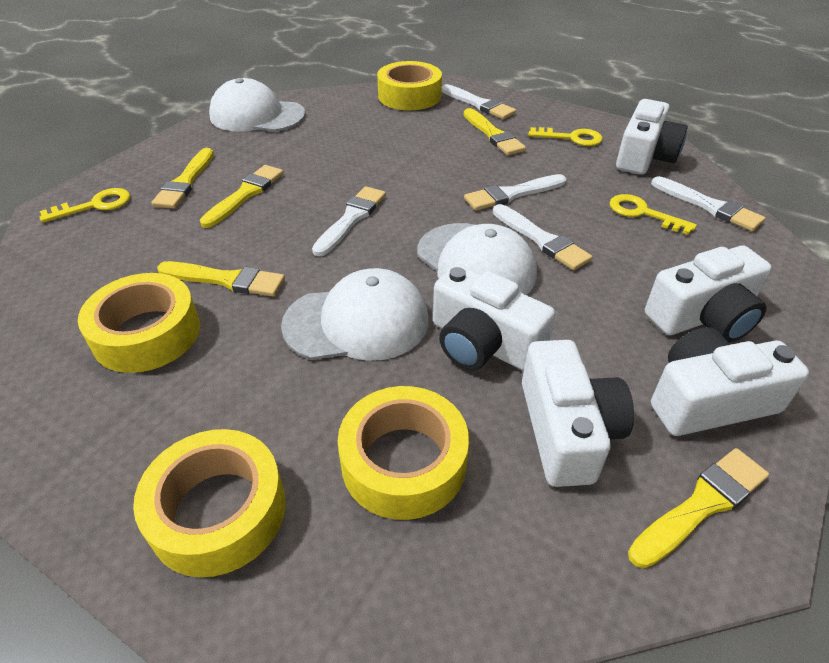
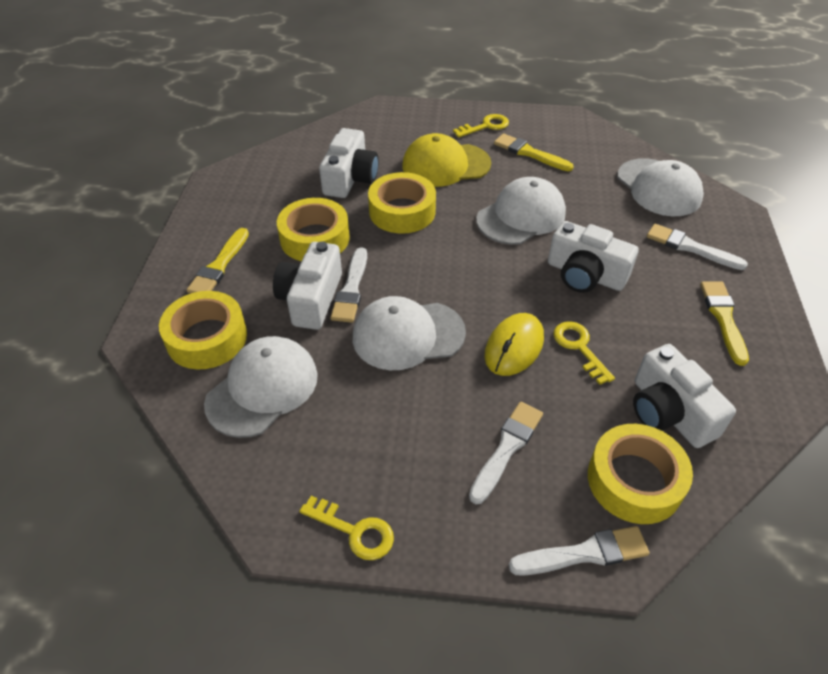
white brush: 5 -> 4
white camera: 5 -> 4
white cap: 3 -> 4
yellow brush: 5 -> 3
yellow cap: 0 -> 1
yellow mouse: 0 -> 1

